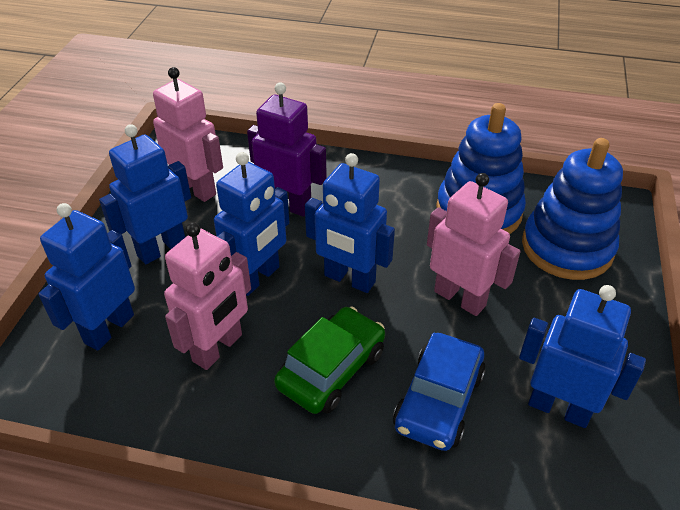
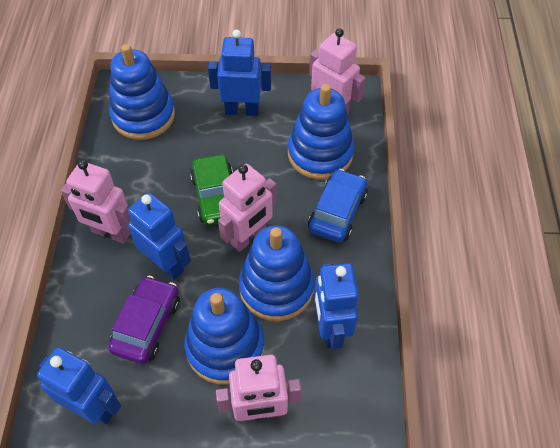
blue robot: 5 -> 4
blue stacking toy: 2 -> 4
pink robot: 3 -> 4
purple car: 0 -> 1
purple robot: 1 -> 0

